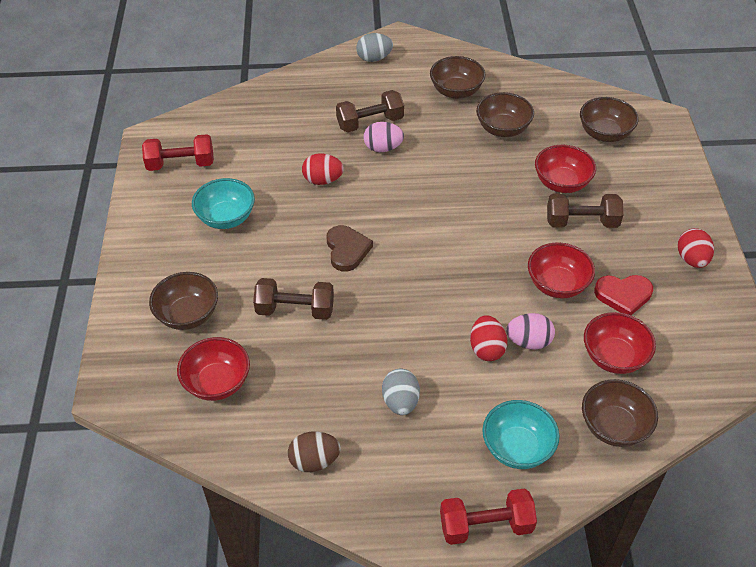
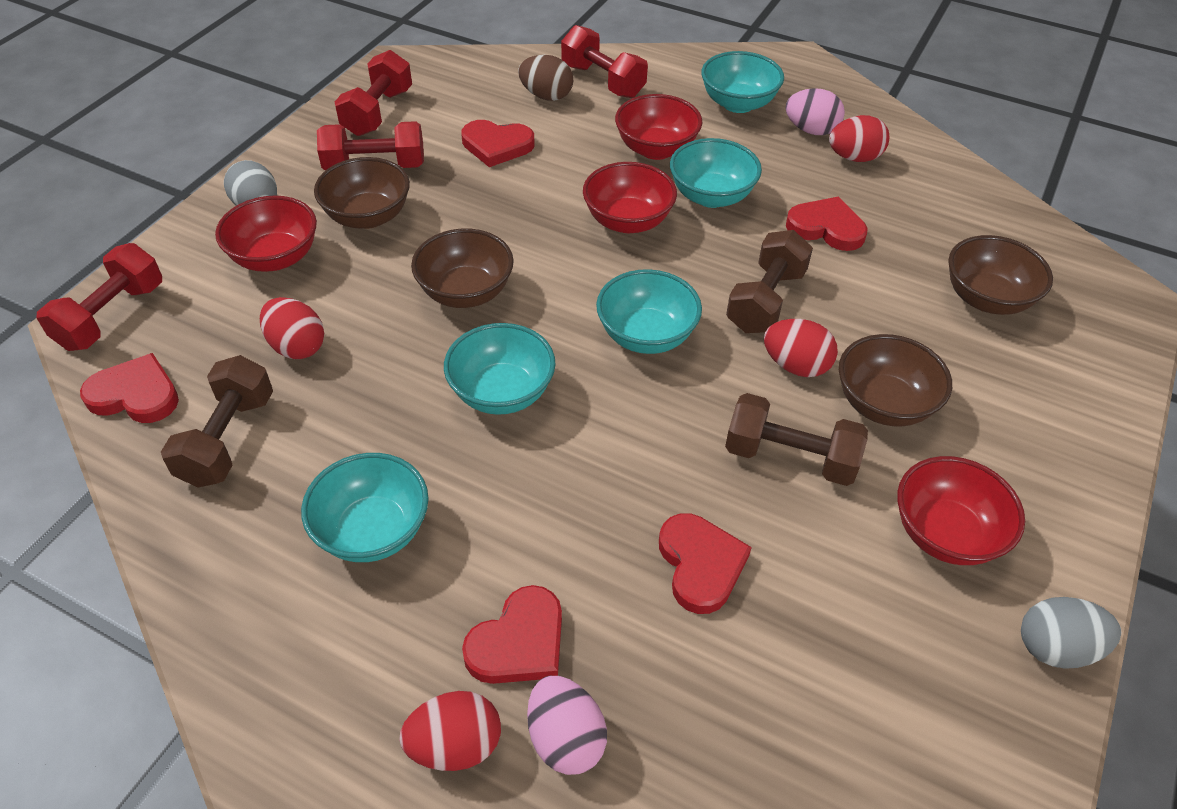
brown bowl: 5 -> 4
brown heart: 1 -> 0
red dumbbell: 2 -> 4
red egg: 3 -> 4
red heart: 1 -> 5
turquoise bowl: 2 -> 5

